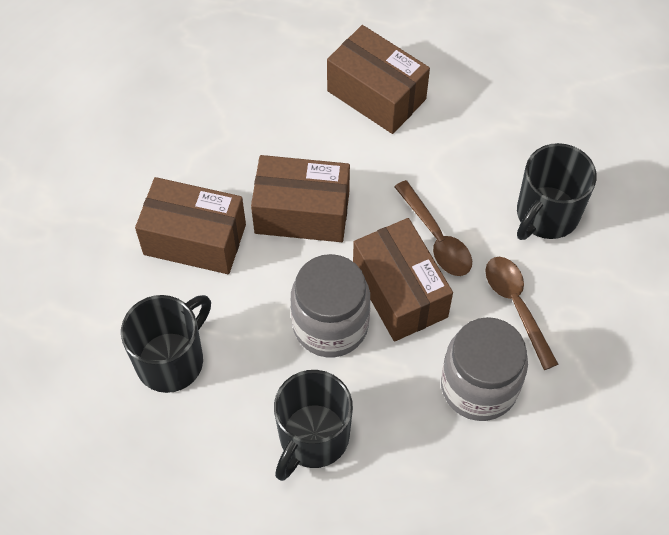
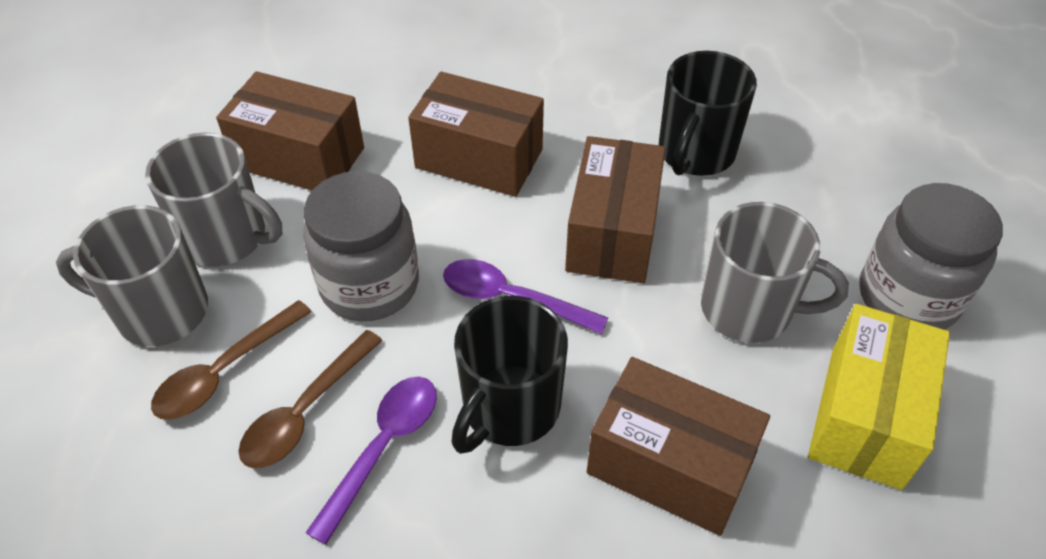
black mug: 3 -> 2
grey mug: 0 -> 3
purple spoon: 0 -> 2
yellow box: 0 -> 1

